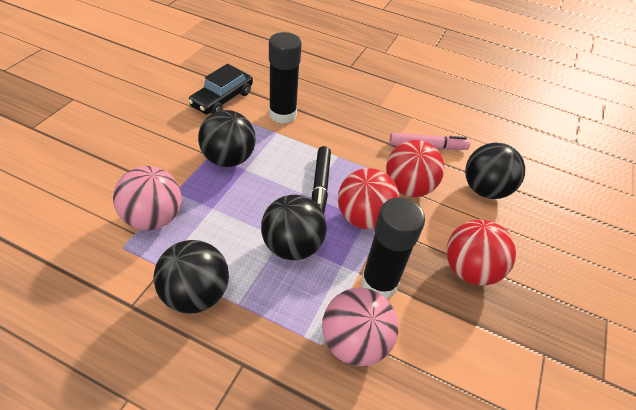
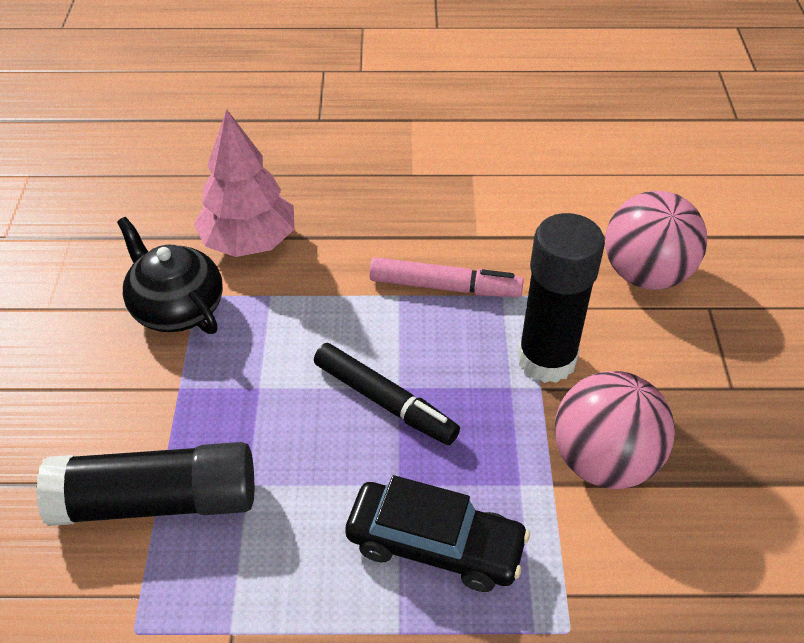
black ball: 4 -> 0
black teapot: 0 -> 1
pink tree: 0 -> 1
red ball: 3 -> 0

